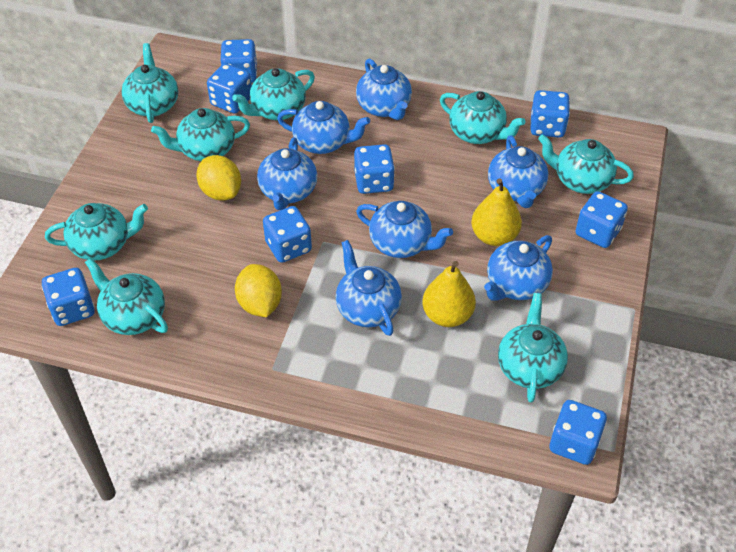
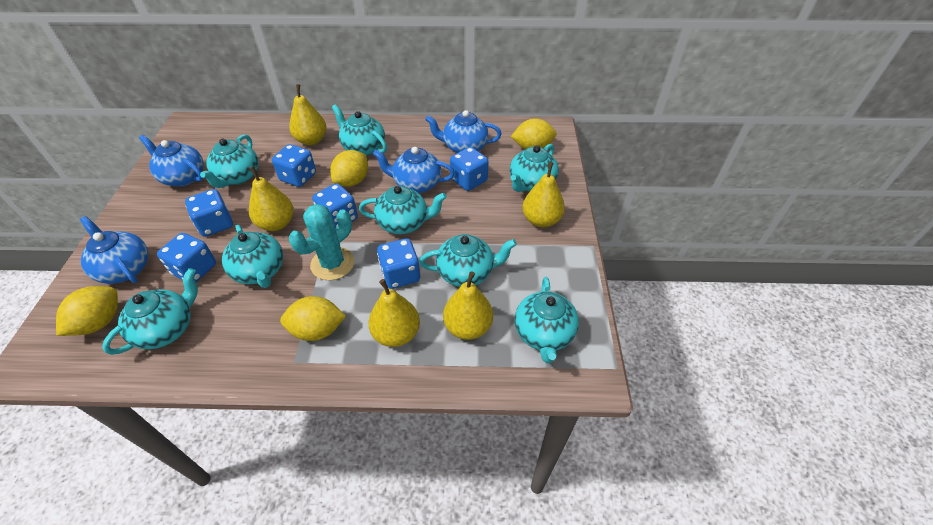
blue dice: 8 -> 6
blue teapot: 7 -> 4
turquoise cactus: 0 -> 1
yellow lemon: 2 -> 4
yellow pear: 2 -> 5

